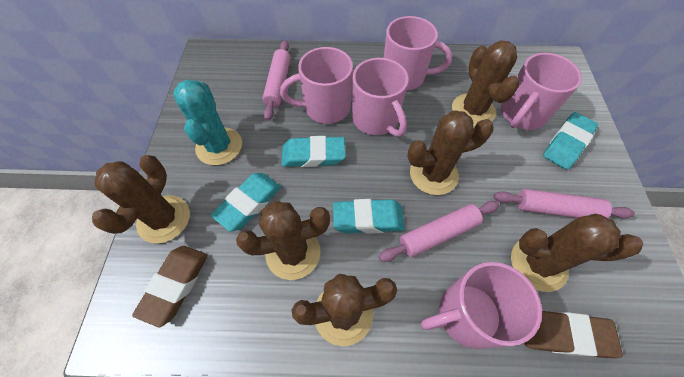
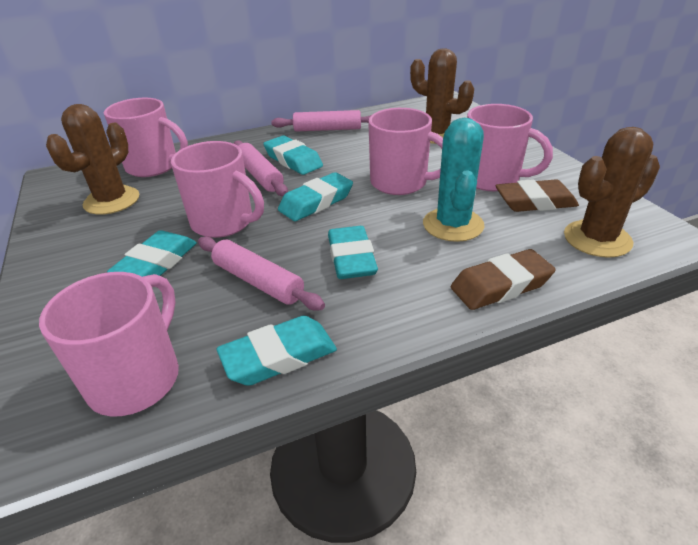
brown cactus: 6 -> 3
turquoise eraser: 4 -> 5

